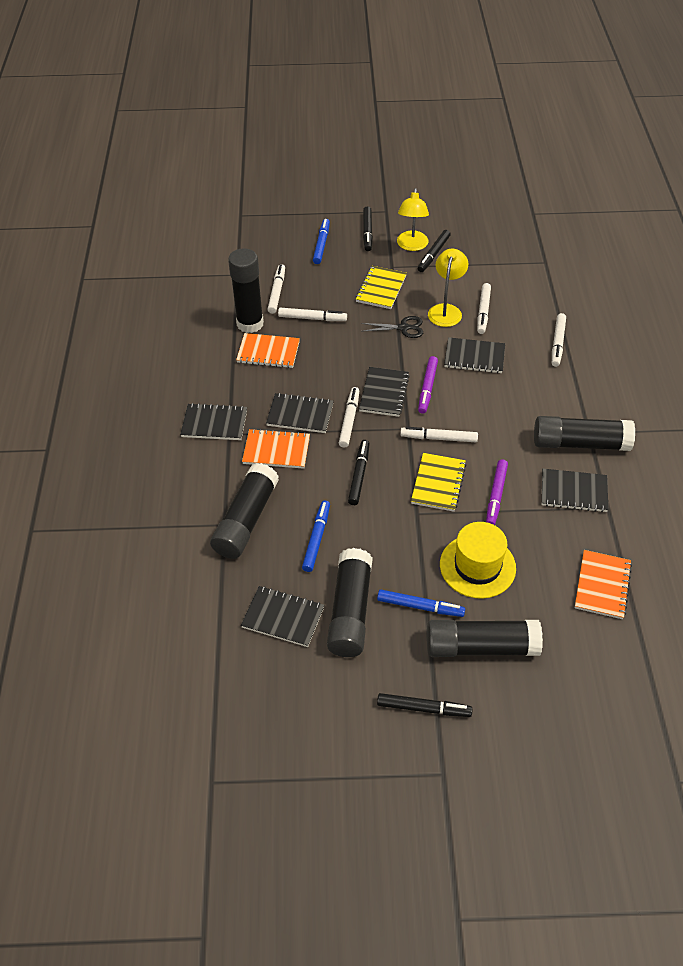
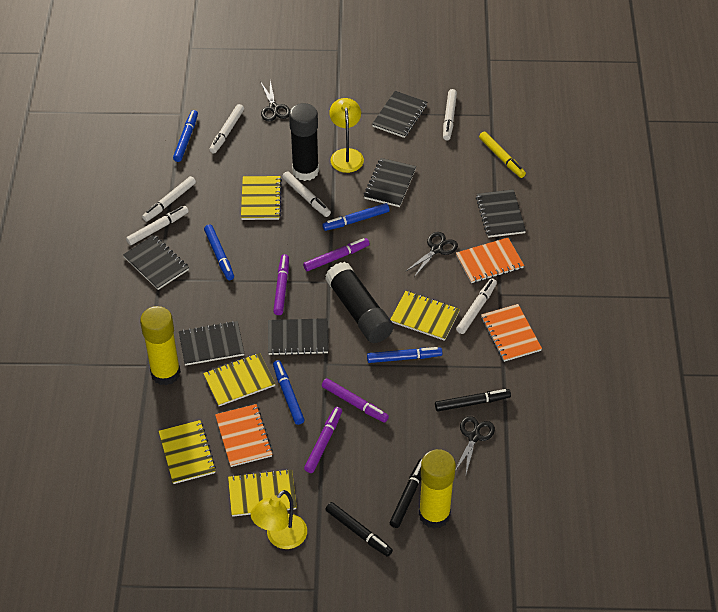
black glue stick: 5 -> 2
black marker: 4 -> 3
black scissors: 1 -> 3
blue marker: 3 -> 5
purple marker: 2 -> 4
yellow glue stick: 0 -> 2
yellow hat: 1 -> 0
yellow marker: 0 -> 1
yellow notebook: 2 -> 5

